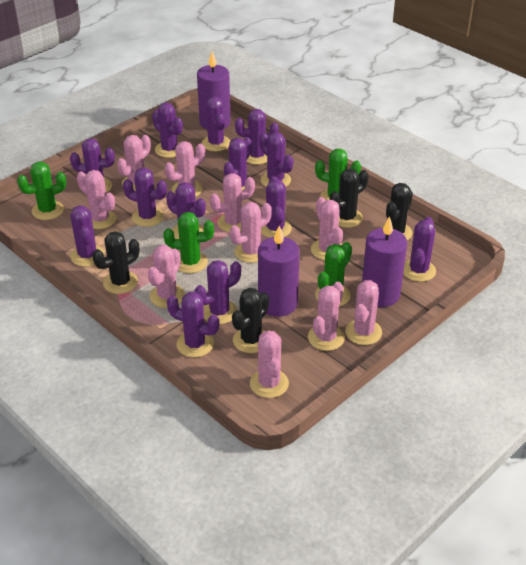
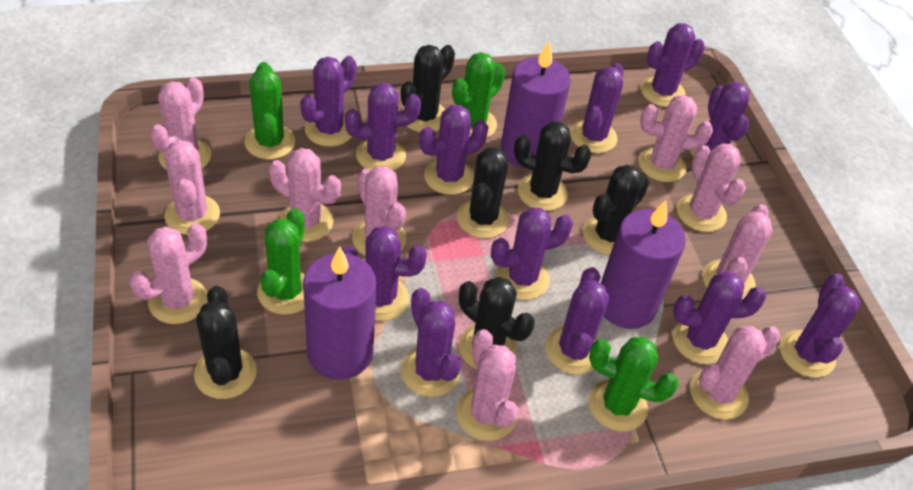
black cactus: 4 -> 6
purple cactus: 13 -> 12

